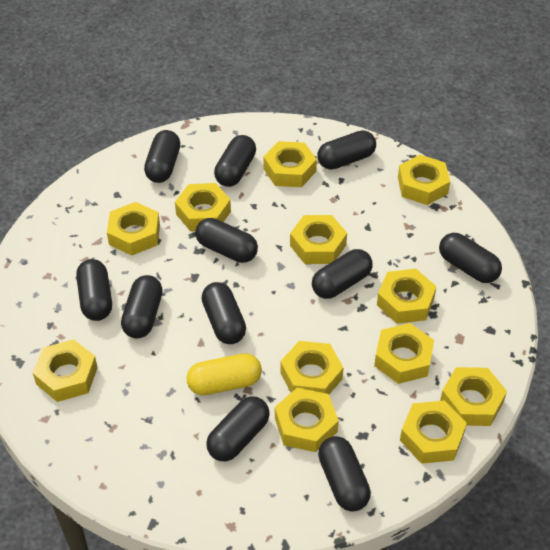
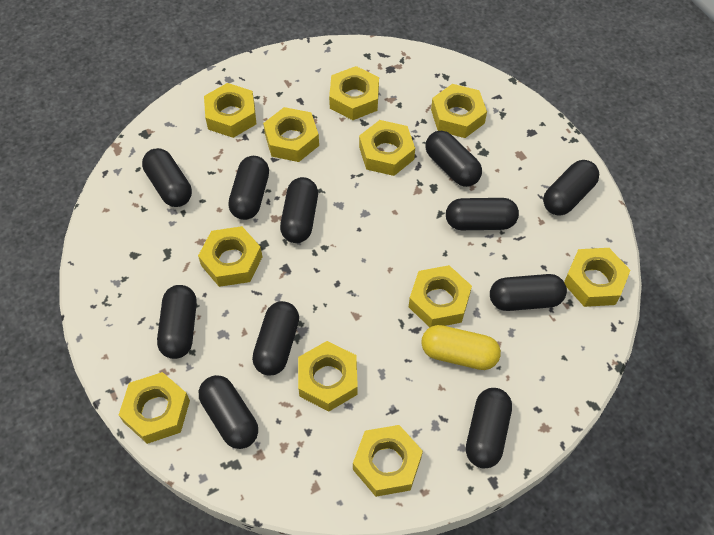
yellow nut: 12 -> 11

